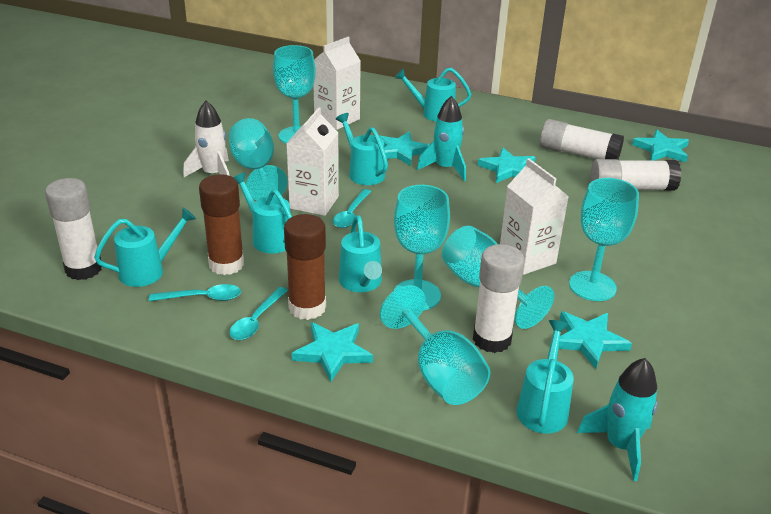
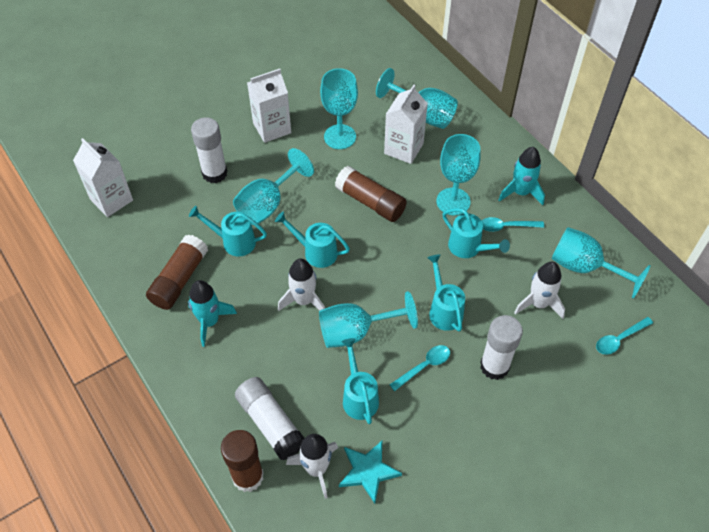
brown glue stick: 2 -> 3
turquoise star: 5 -> 1
turquoise watering can: 6 -> 5
white glue stick: 4 -> 3
white rocket: 1 -> 3

